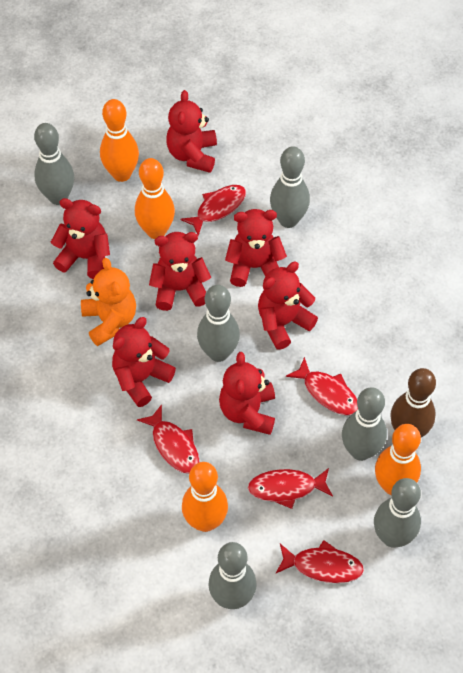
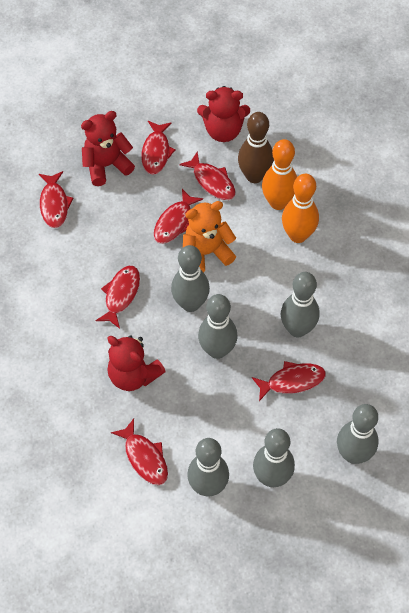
orange bowling pin: 4 -> 2
red fish: 5 -> 7
red teddy bear: 7 -> 3

